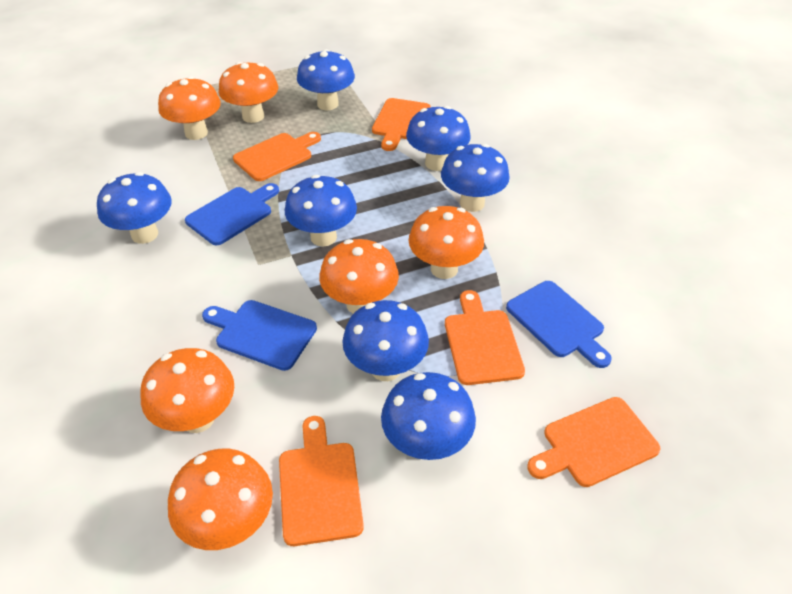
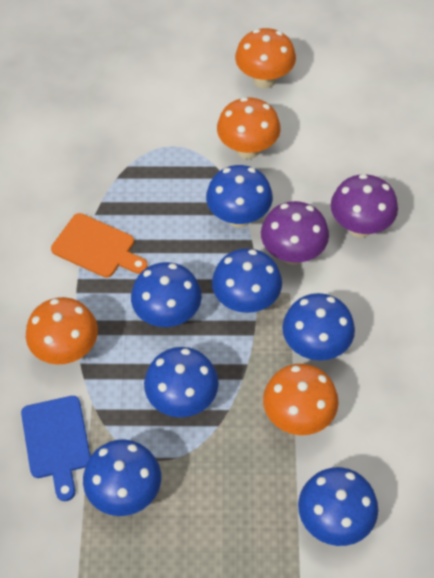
blue cutting board: 3 -> 1
orange cutting board: 5 -> 1
orange mushroom: 6 -> 4
purple mushroom: 0 -> 2

